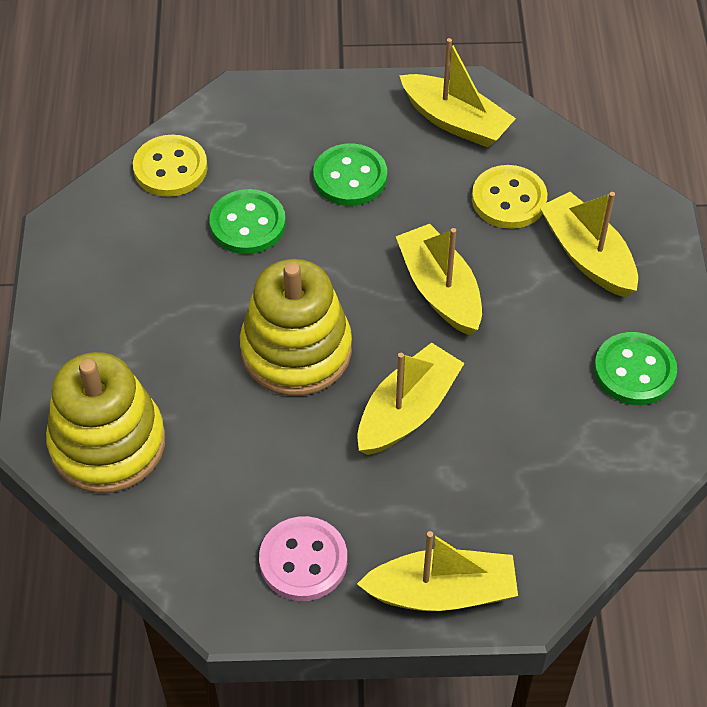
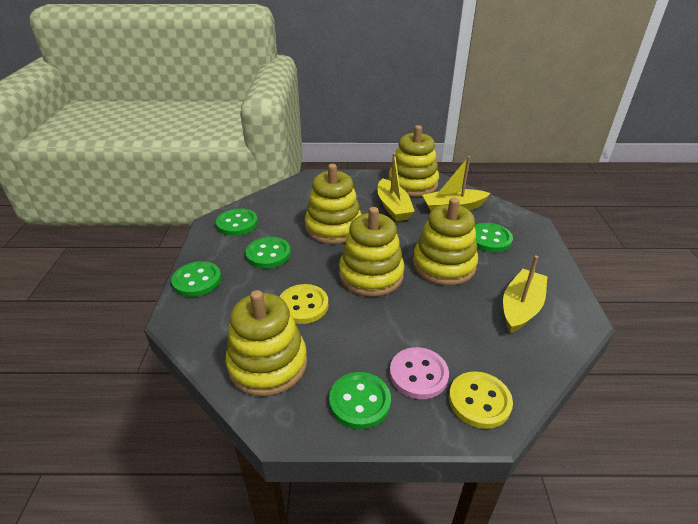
green button: 3 -> 5
yellow boat: 5 -> 3
yellow stacking toy: 2 -> 5

